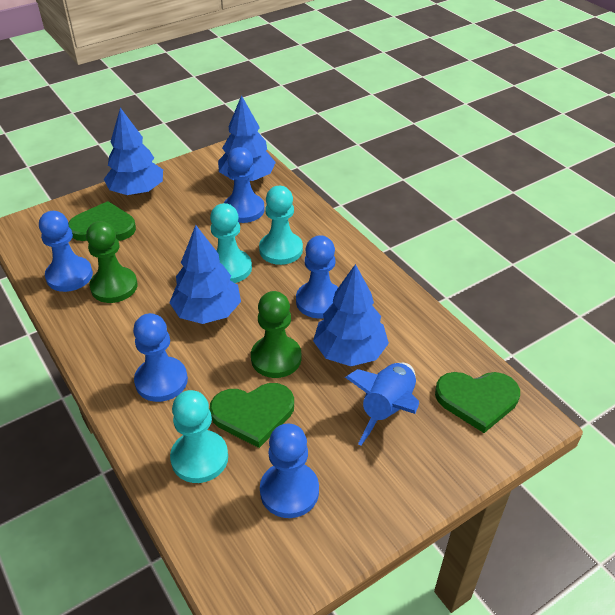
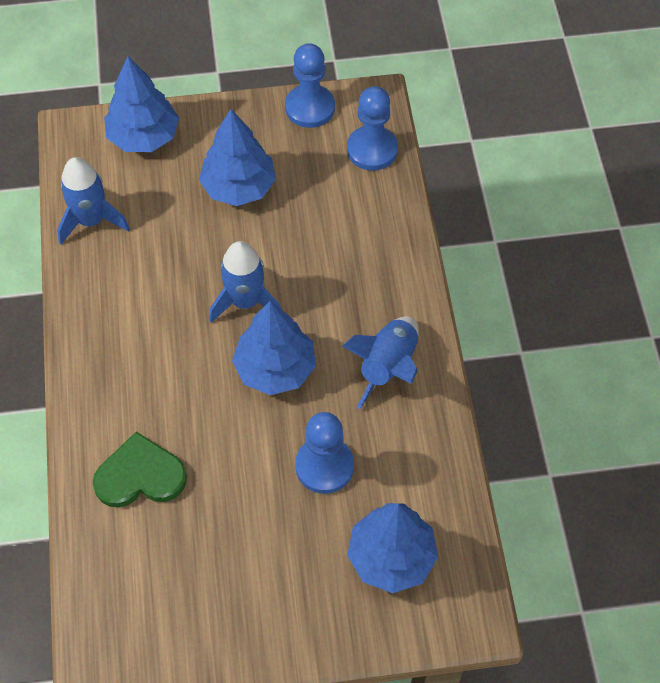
blue pawn: 5 -> 3
blue rocket: 1 -> 3
green heart: 3 -> 1
green pawn: 2 -> 0
turquoise pawn: 3 -> 0

